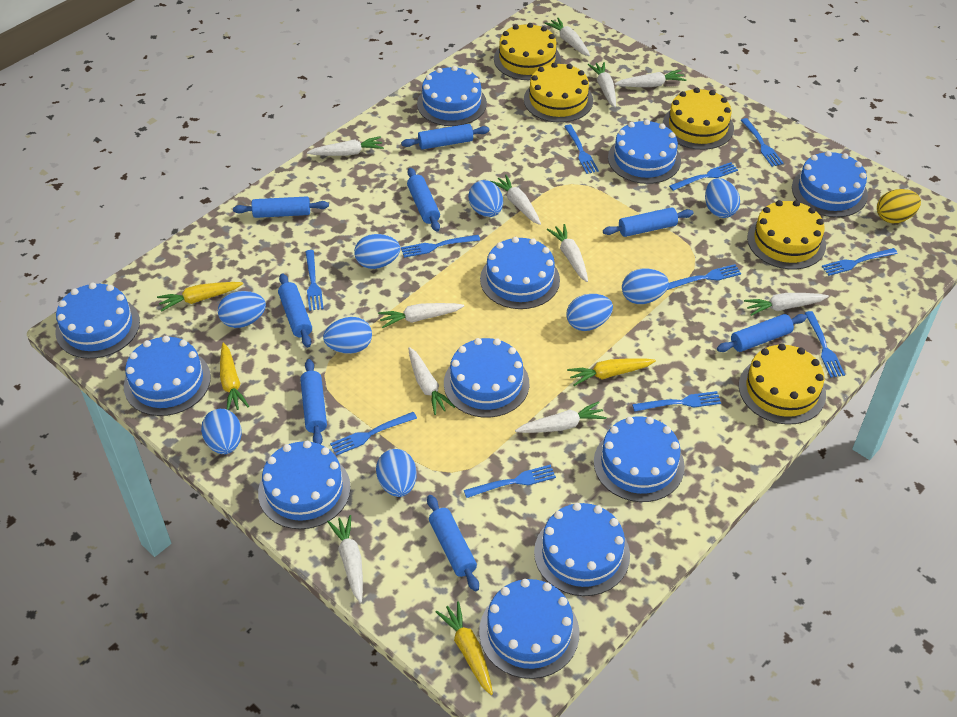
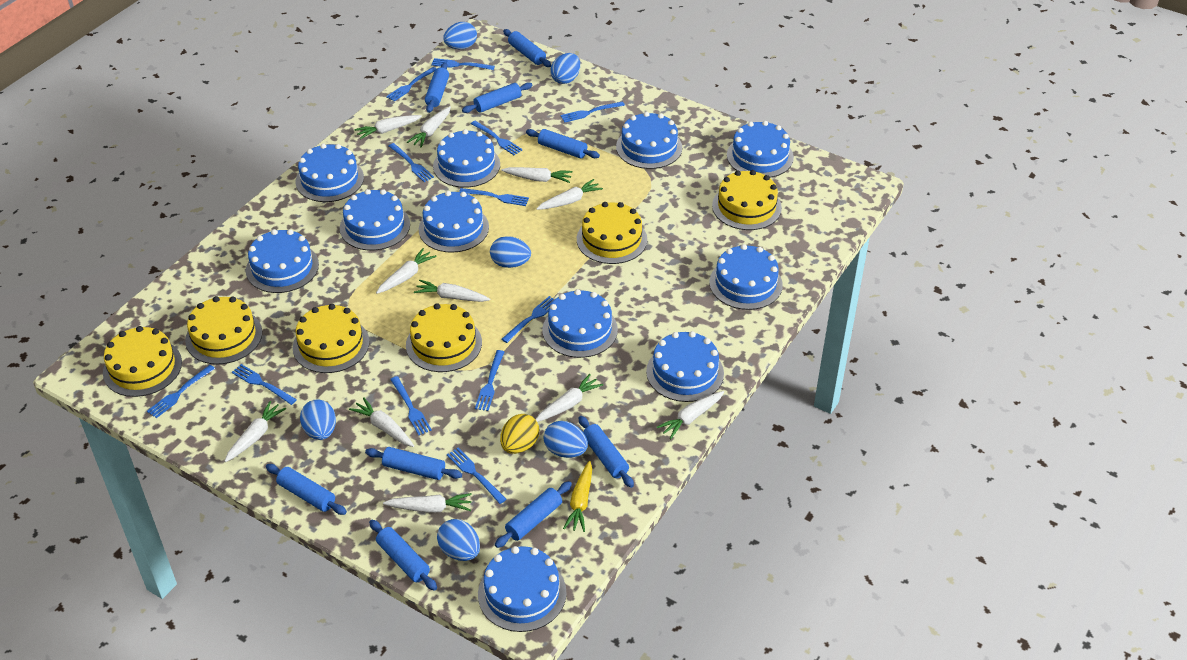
blue egg: 9 -> 6
blue fork: 11 -> 12
blue rolling pin: 8 -> 9
yellow cake: 5 -> 6
yellow carrot: 4 -> 1

